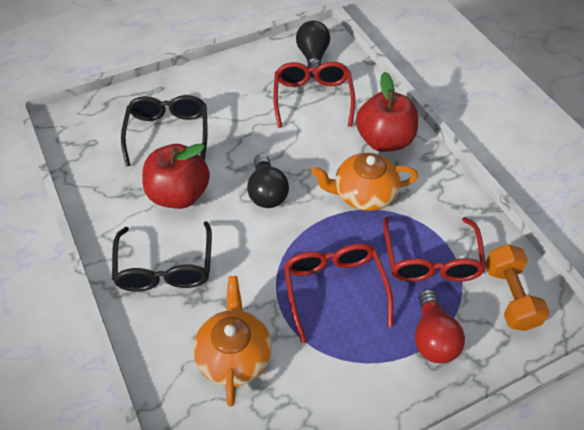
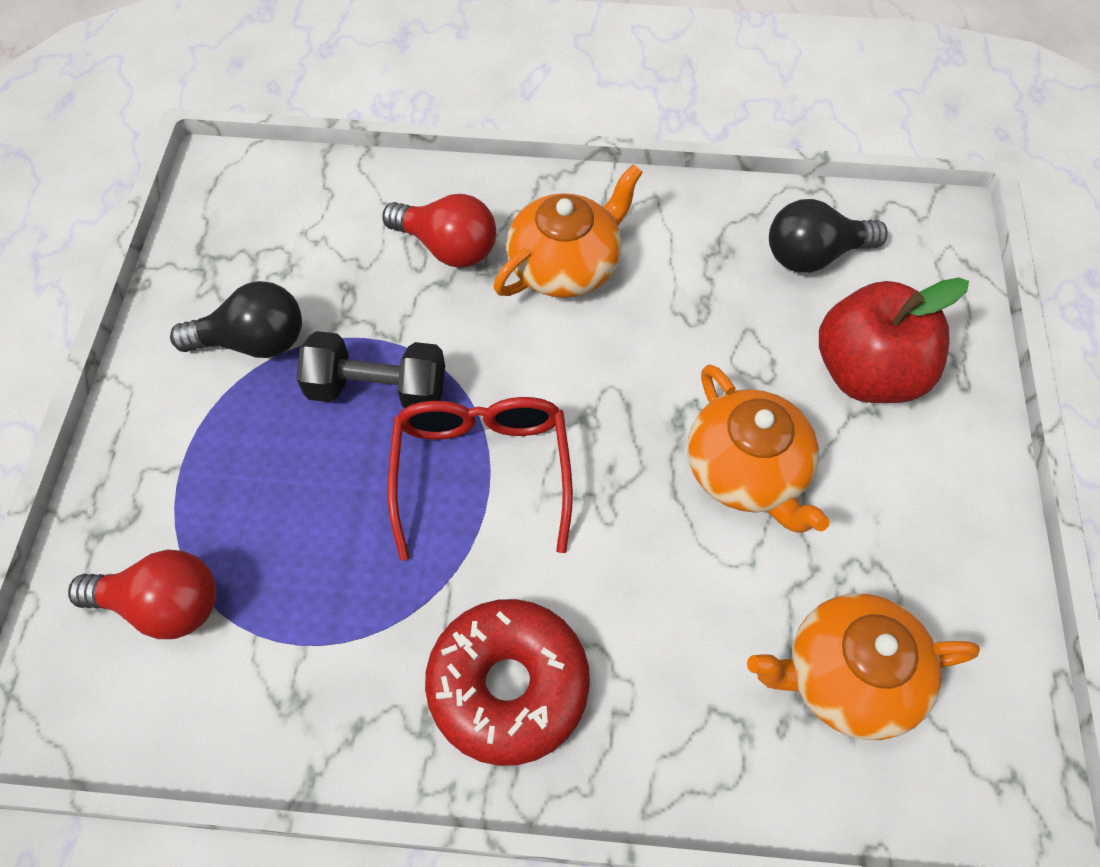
black dumbbell: 0 -> 1
black glasses: 2 -> 0
orange dumbbell: 1 -> 0
orange teapot: 2 -> 3
red apple: 2 -> 1
red donut: 0 -> 1
red glasses: 3 -> 1
red light bulb: 1 -> 2

